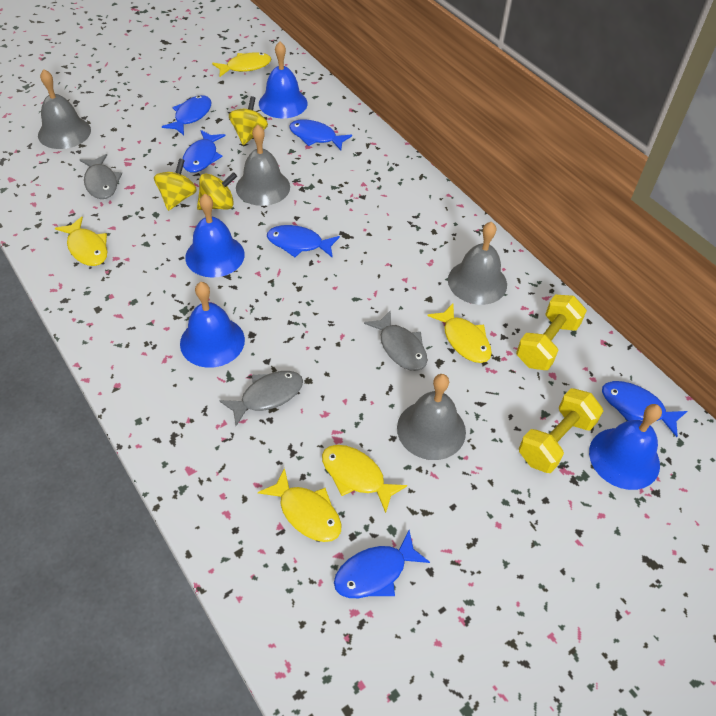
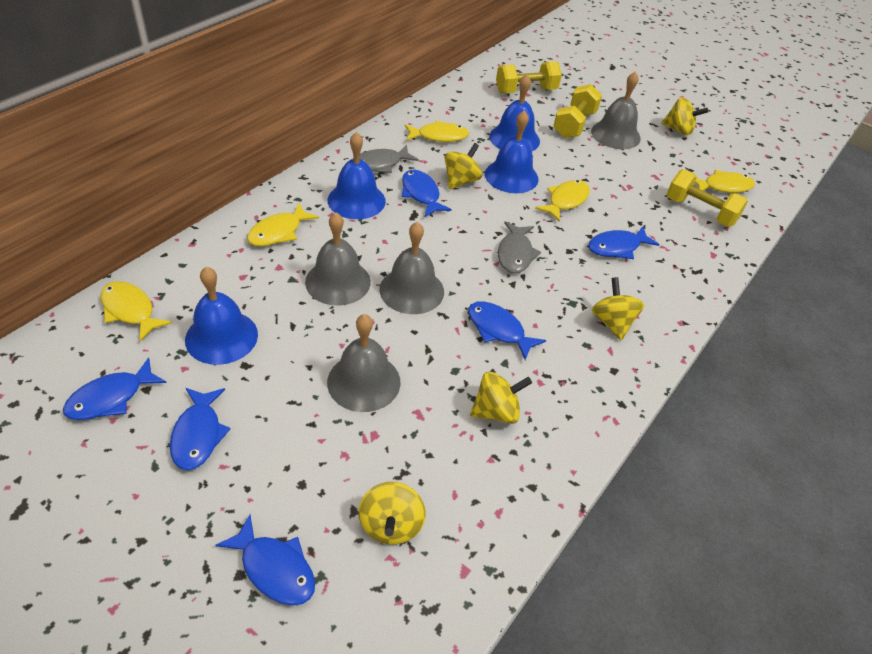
grey fish: 3 -> 2
yellow dumbbell: 2 -> 3
yellow spinning top: 3 -> 5

